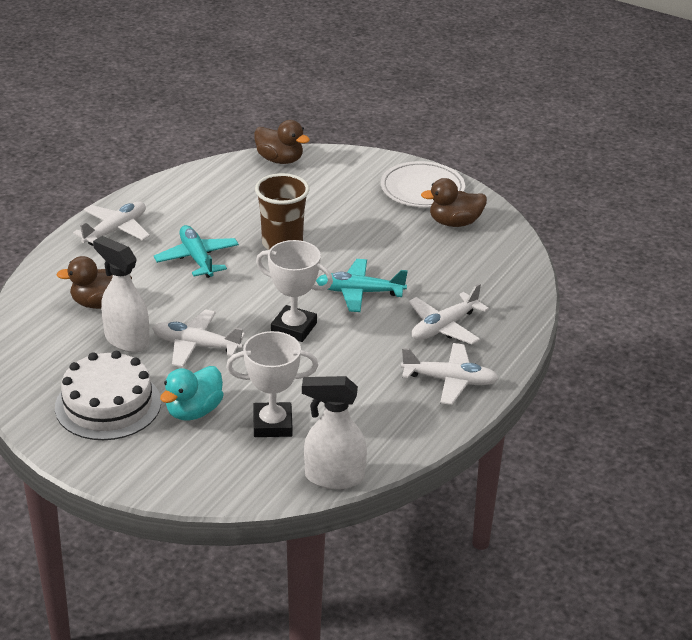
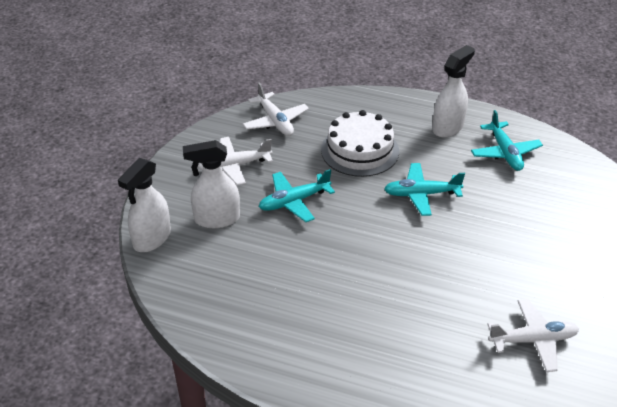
brown cup: 1 -> 0
brown duck: 3 -> 0
turquoise duck: 1 -> 0
turquoise plane: 2 -> 3
white plane: 4 -> 3
white plate: 1 -> 0
white spray bottle: 2 -> 3
white trophy: 2 -> 0

